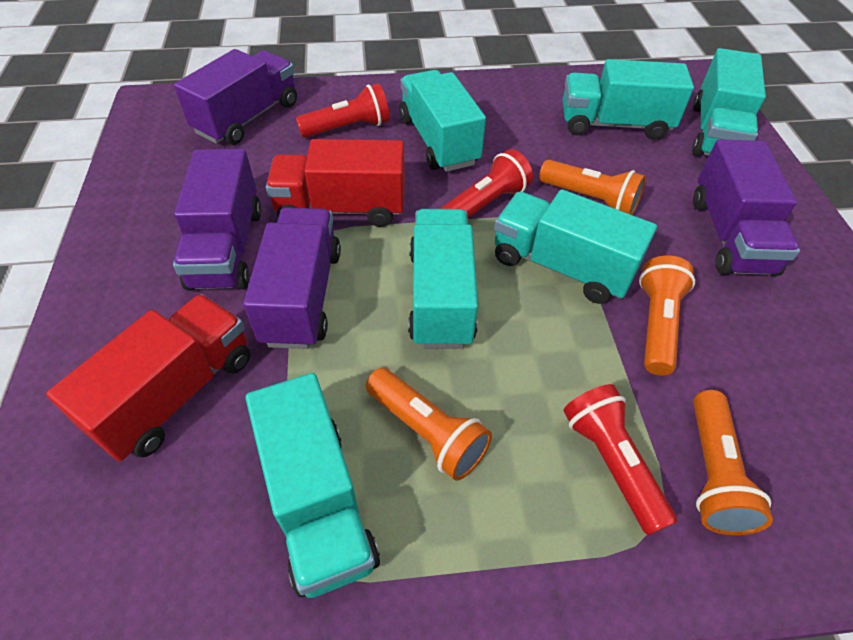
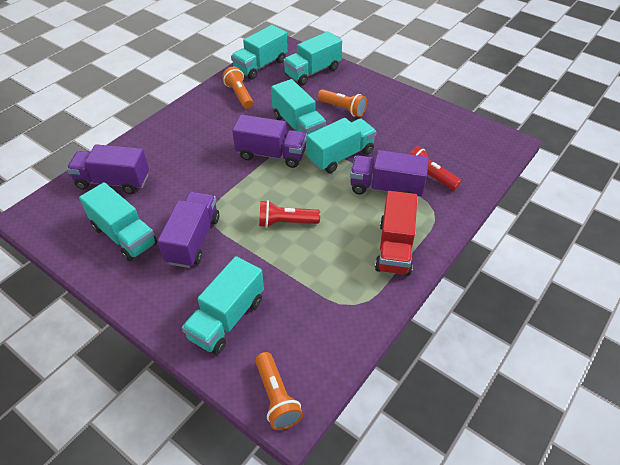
orange flashlight: 4 -> 3
red flashlight: 3 -> 2
red truck: 2 -> 1

